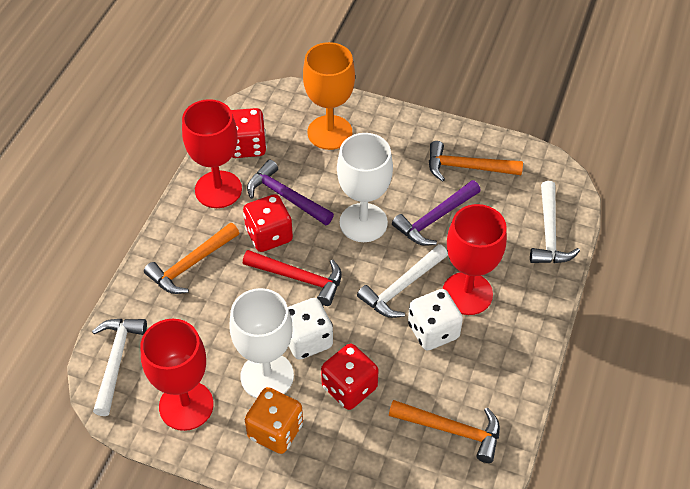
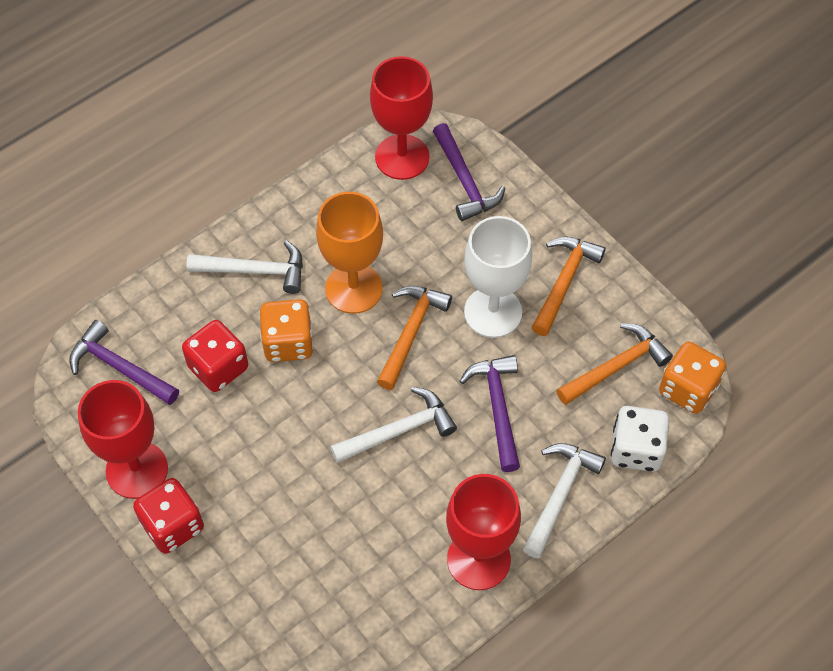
orange dice: 1 -> 2
purple hammer: 2 -> 3
red dice: 3 -> 2
red hammer: 1 -> 0
white dice: 2 -> 1
white goblet: 2 -> 1

